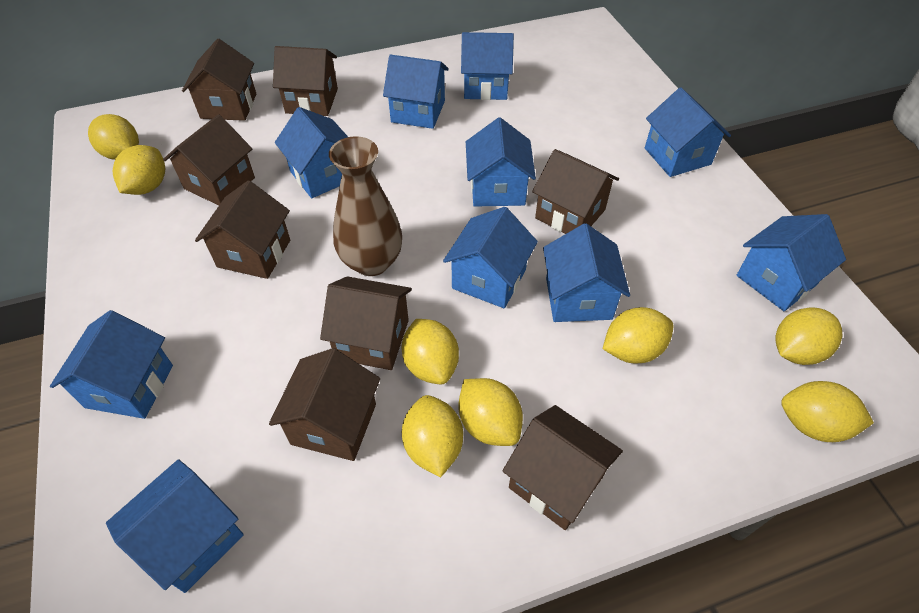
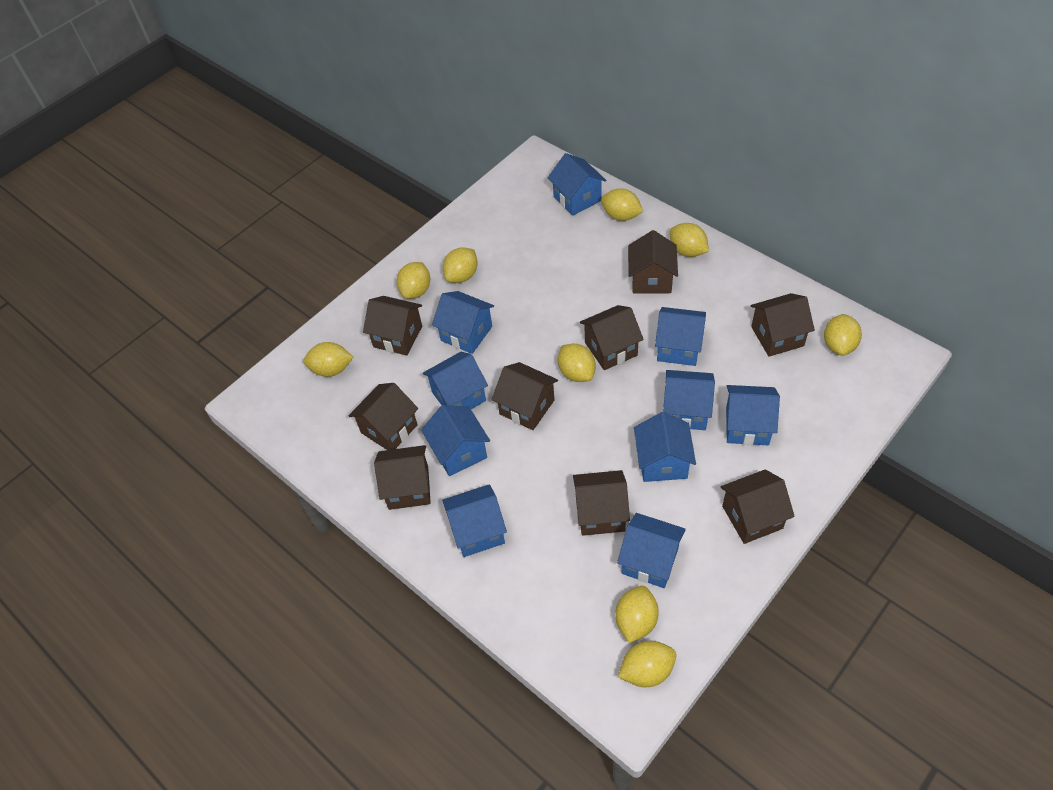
brown house: 8 -> 9
brown vase: 1 -> 0
yellow lemon: 8 -> 9

